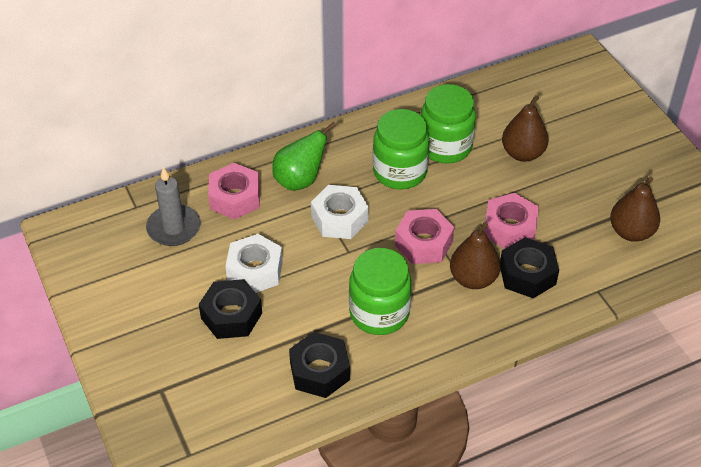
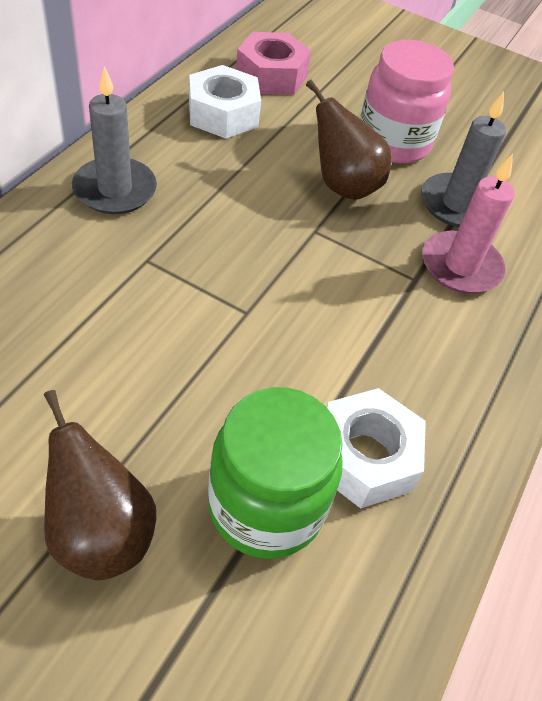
black nut: 3 -> 0
brown pear: 3 -> 2
green jar: 3 -> 1
green pear: 1 -> 0
grey candle: 1 -> 2
pink candle: 0 -> 1
pink jar: 0 -> 1
pink nut: 3 -> 1

